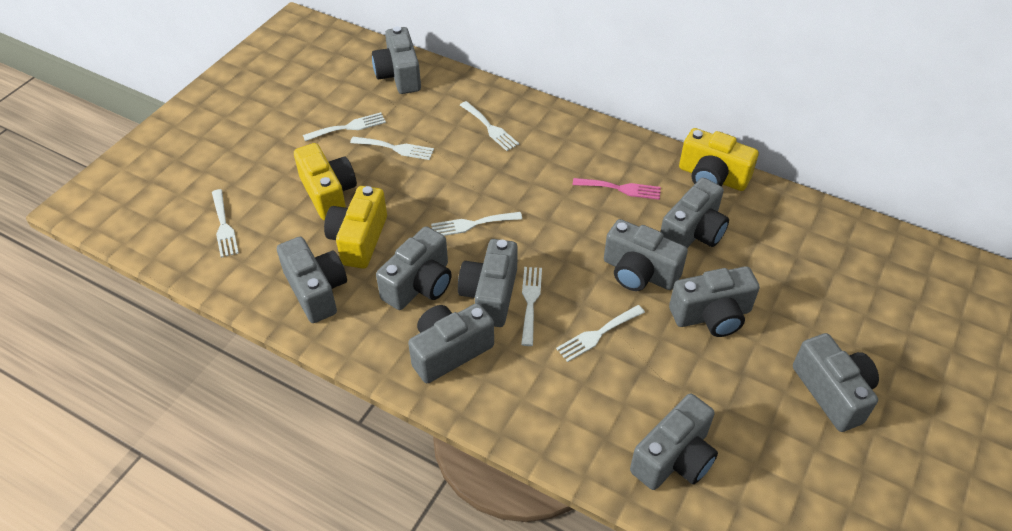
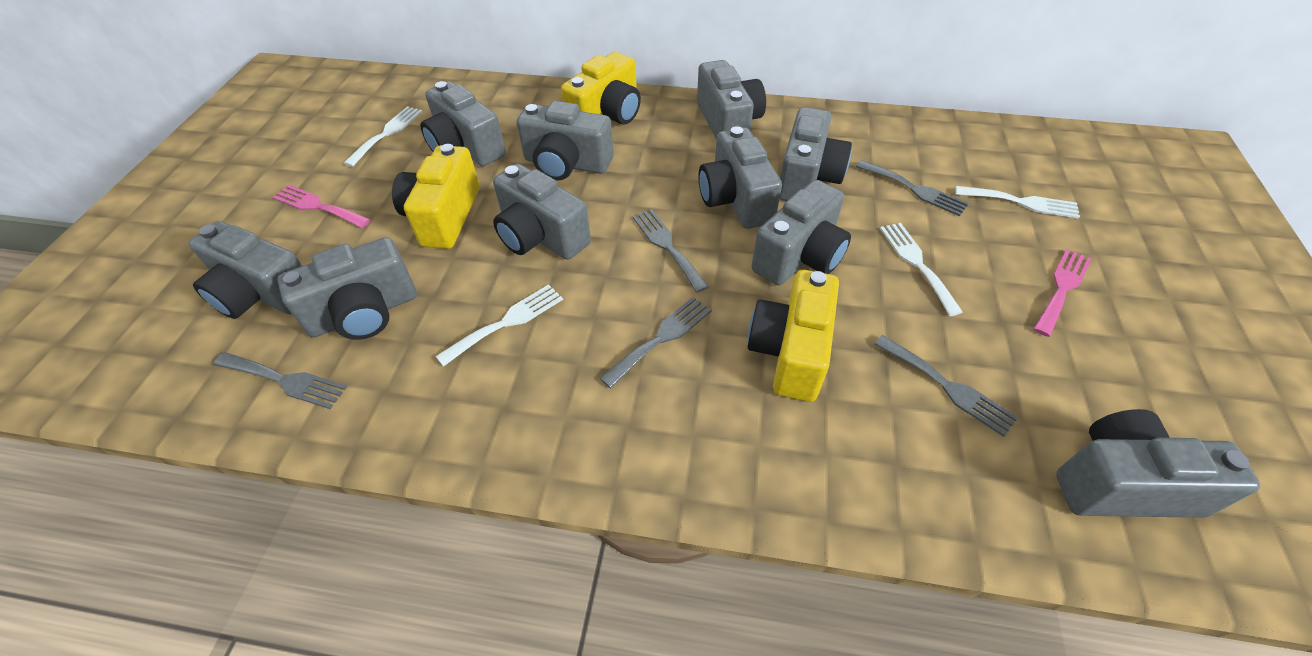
grey fork: 0 -> 5
pink fork: 1 -> 2
white fork: 7 -> 4

